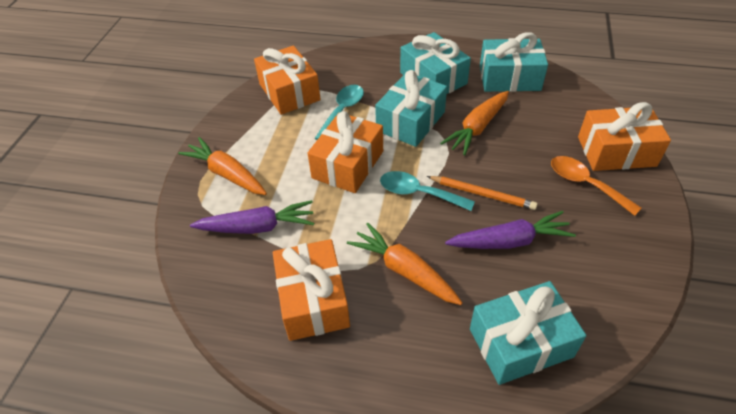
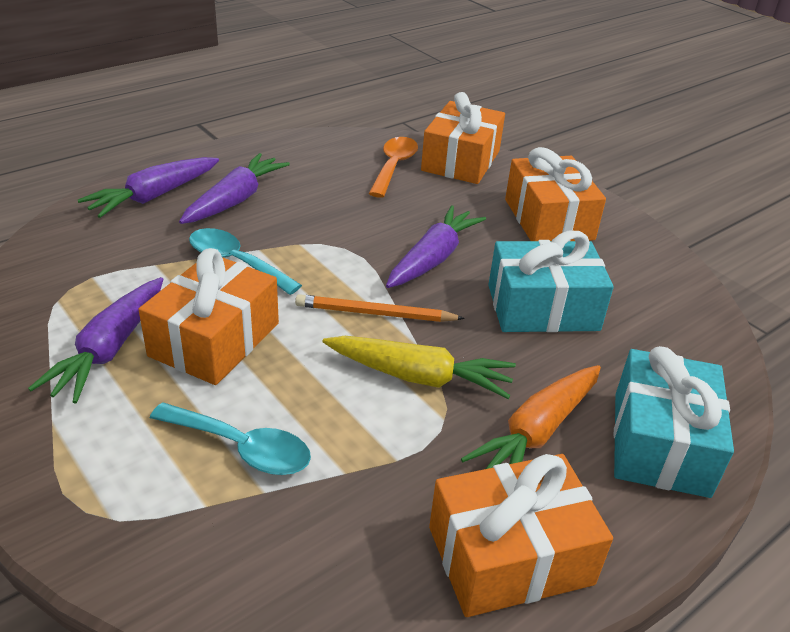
orange carrot: 3 -> 1
purple carrot: 2 -> 4
turquoise gift: 4 -> 2
yellow carrot: 0 -> 1

